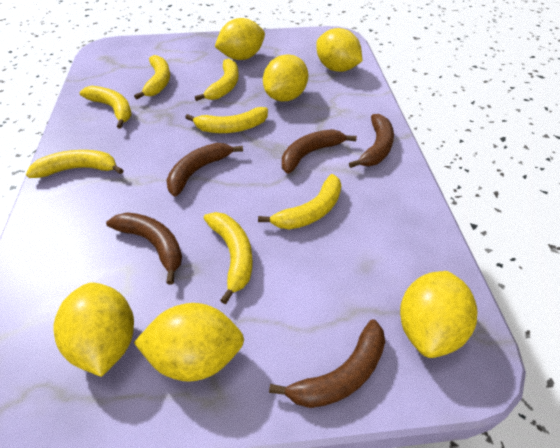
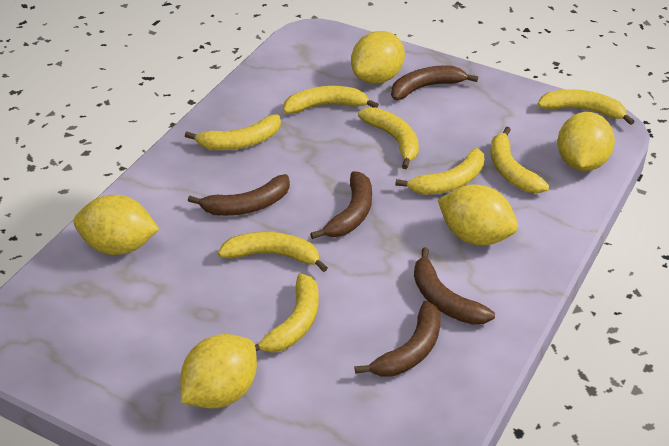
yellow banana: 7 -> 8
yellow lemon: 6 -> 5

